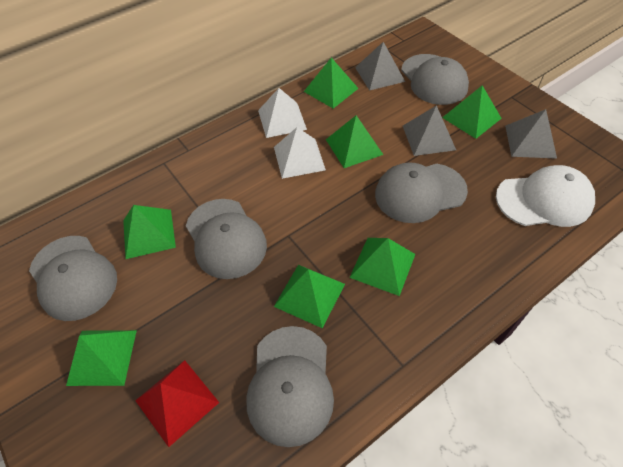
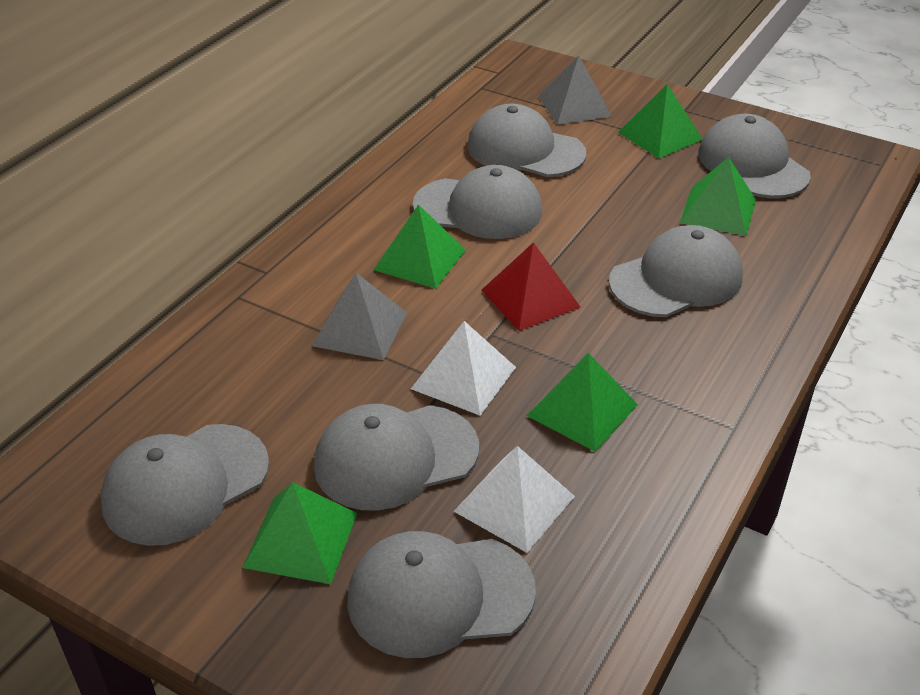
green pyramid: 7 -> 5
grey cap: 5 -> 7
grey pyramid: 3 -> 2
white cap: 1 -> 0

